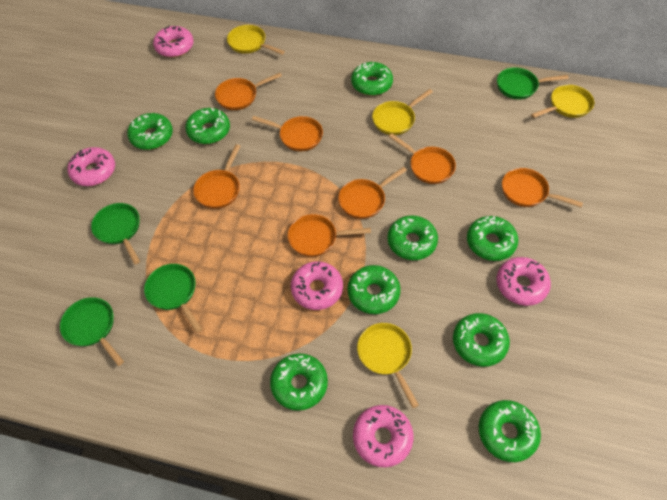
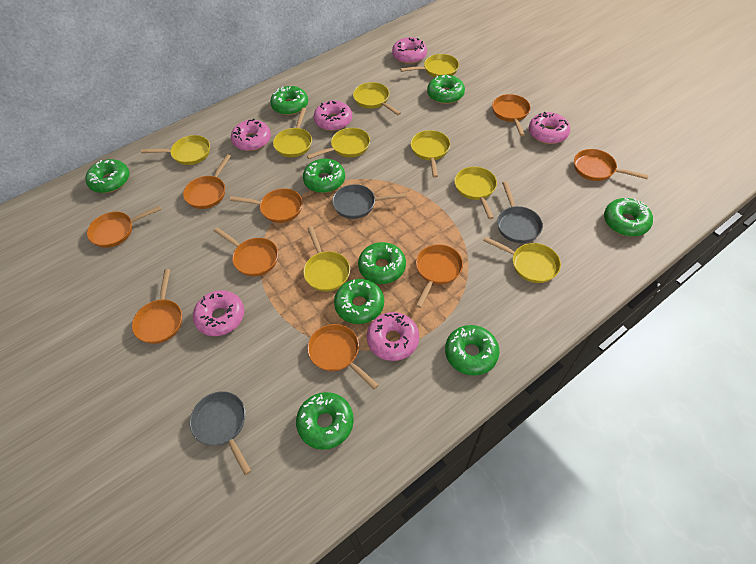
green pan: 4 -> 0
grey pan: 0 -> 3
orange pan: 7 -> 9
pink donut: 5 -> 6
yellow pan: 4 -> 9

